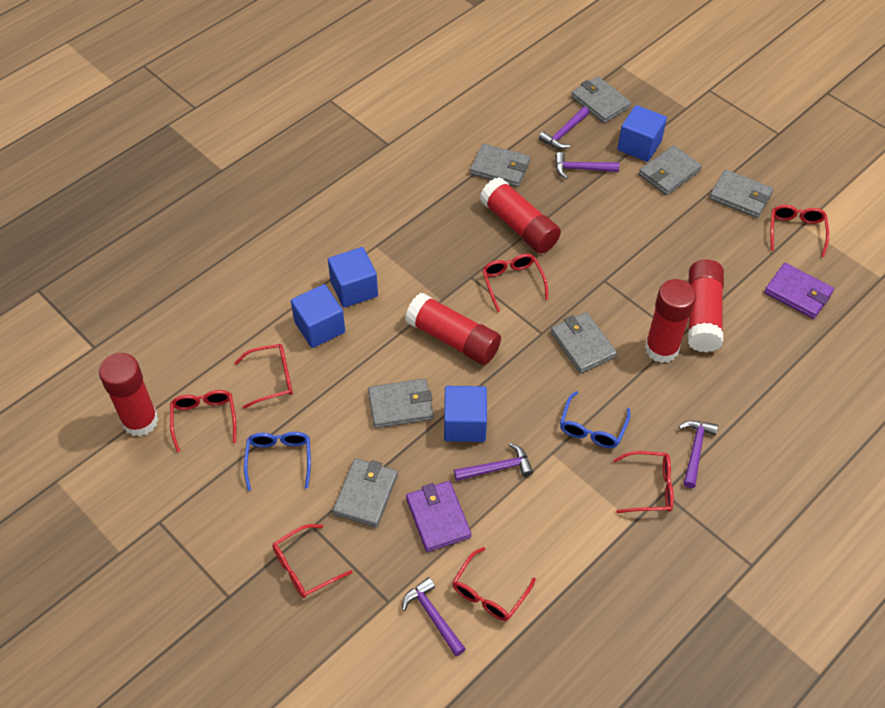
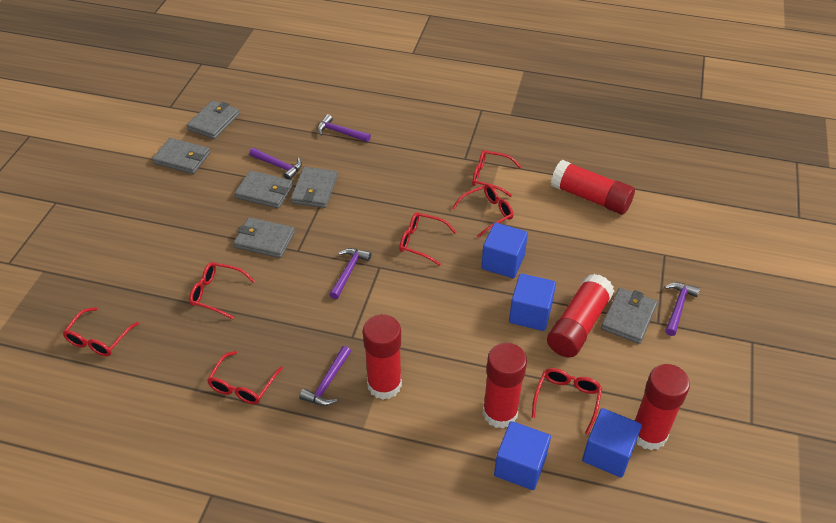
blue glasses: 2 -> 0
grey wallet: 7 -> 6
purple wallet: 2 -> 0

